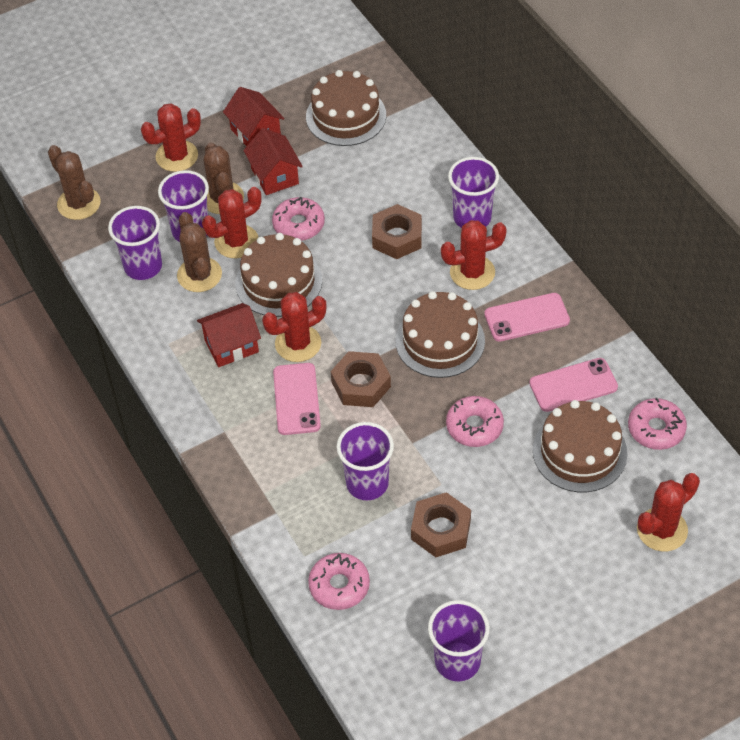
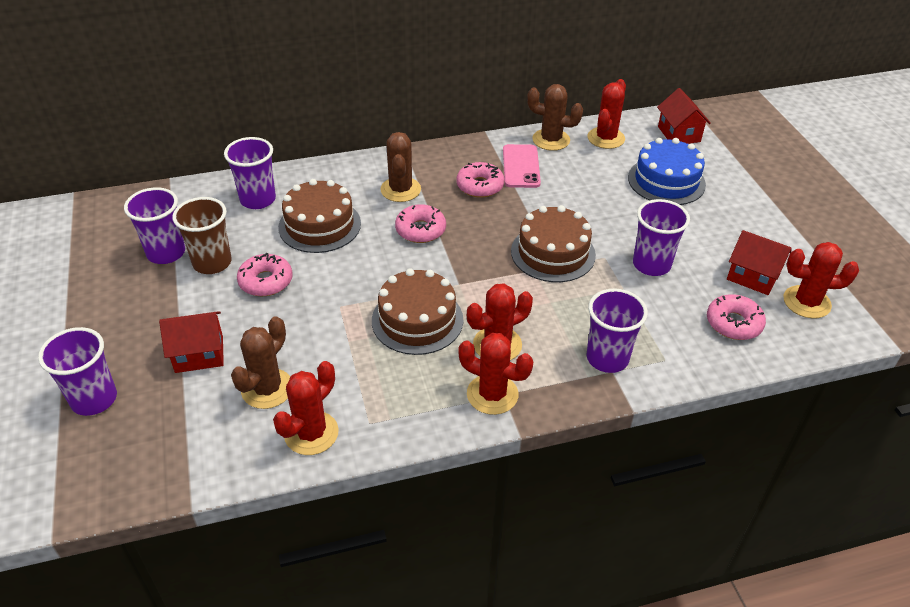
blue cake: 0 -> 1
brown cake: 4 -> 3
brown cup: 0 -> 1
brown nut: 3 -> 0
pink phone: 3 -> 1

